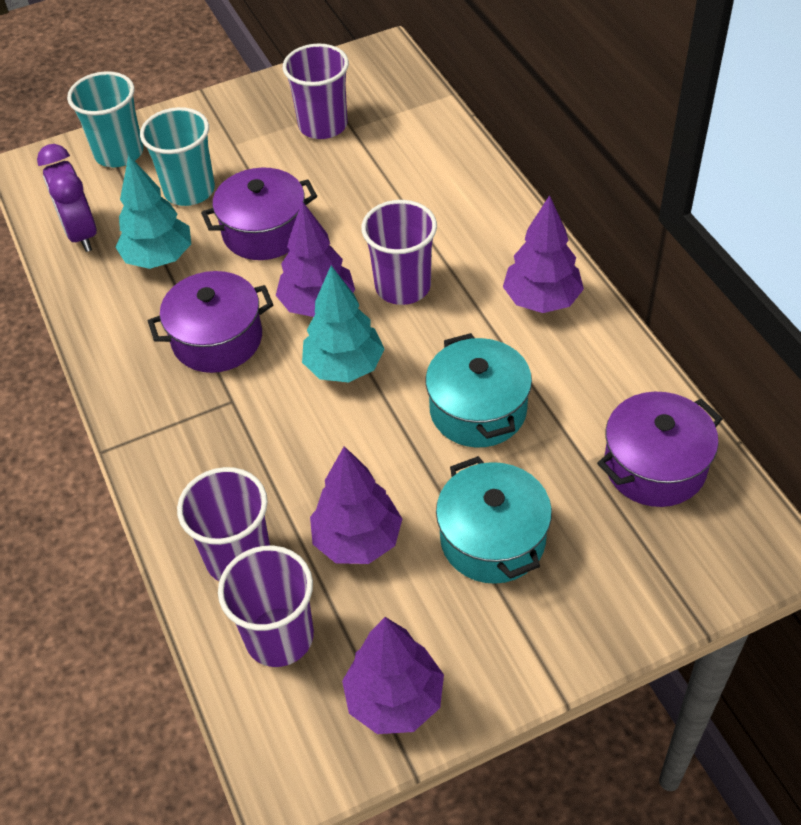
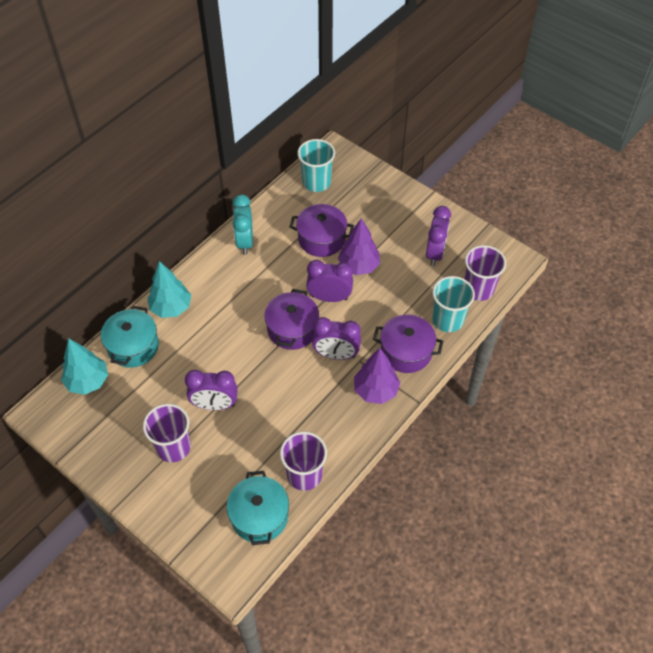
purple clock: 1 -> 4
purple cup: 4 -> 3
purple tree: 4 -> 2
turquoise clock: 0 -> 1

